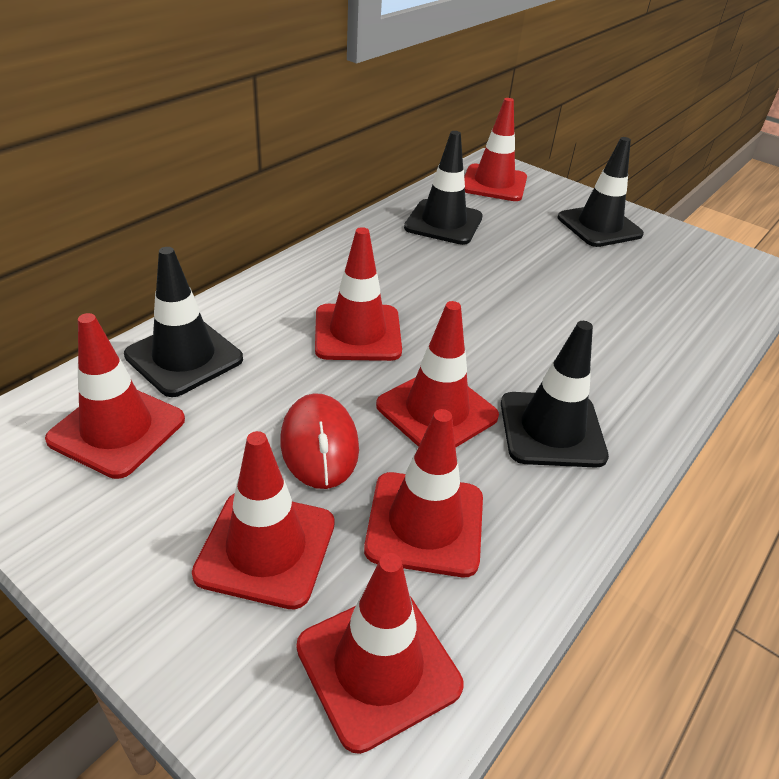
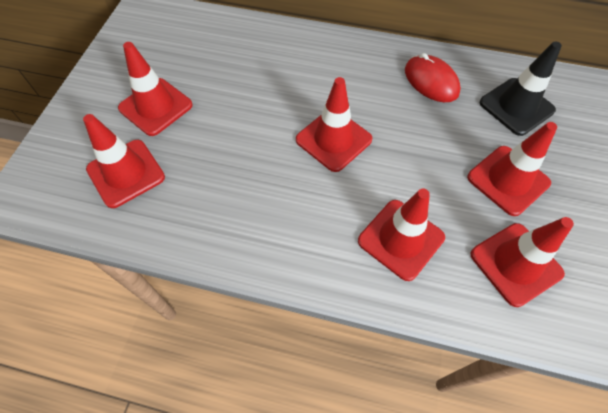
black traffic cone: 4 -> 1
red traffic cone: 7 -> 6

